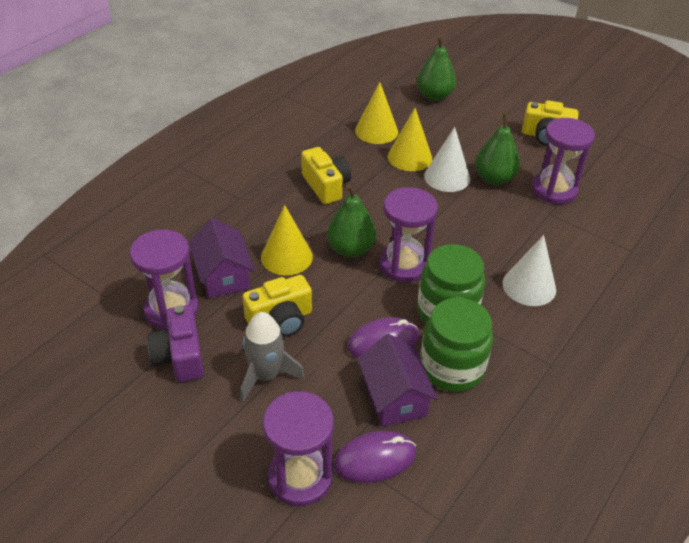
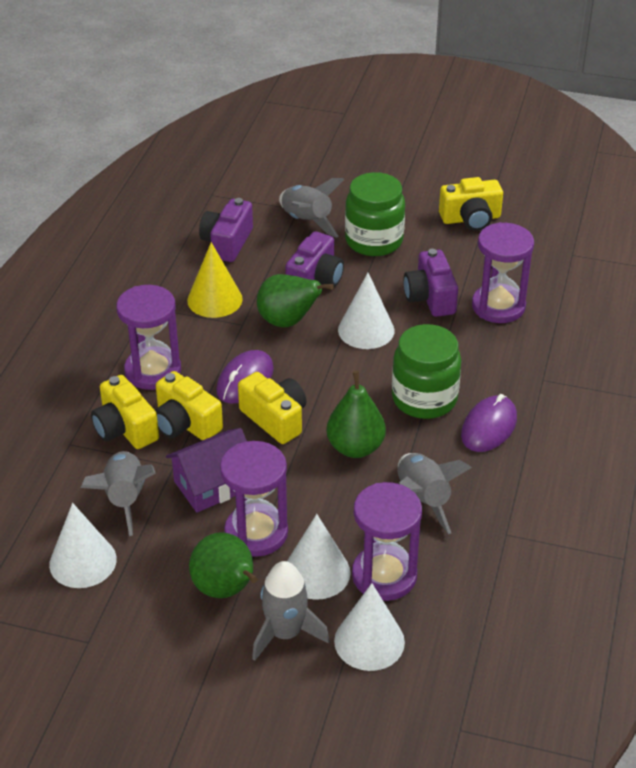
grey rocket: 1 -> 4
purple camera: 1 -> 3
purple house: 2 -> 1
white cone: 2 -> 4
yellow camera: 3 -> 4
yellow cone: 3 -> 1

